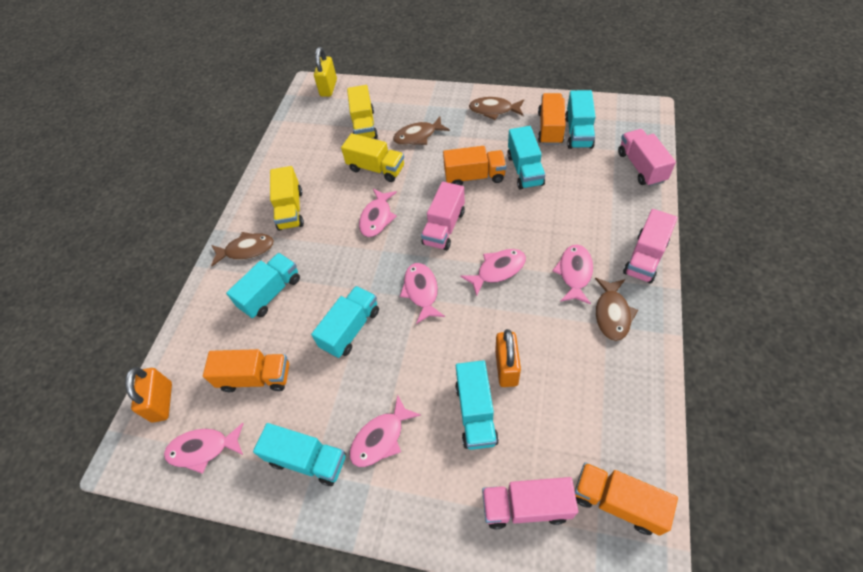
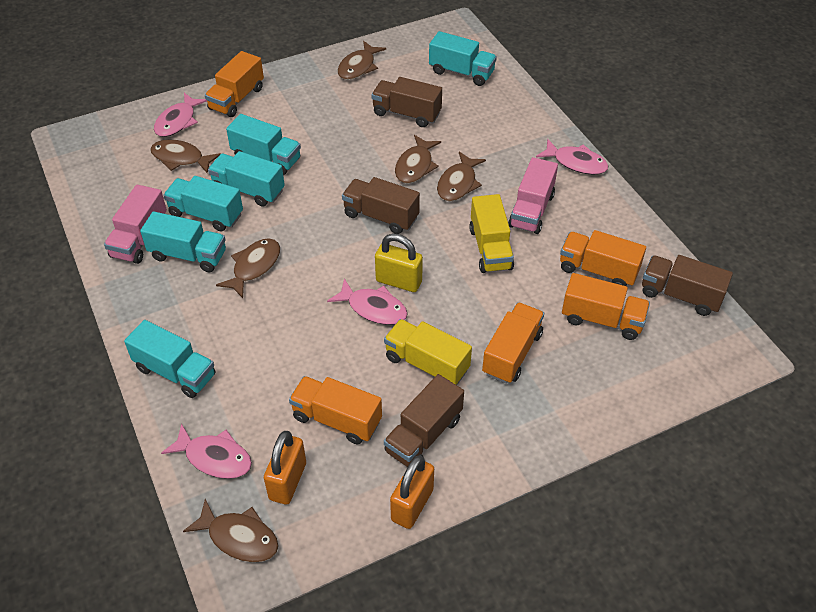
brown fish: 4 -> 6
brown truck: 0 -> 4
orange truck: 4 -> 5
pink fish: 6 -> 4
pink truck: 4 -> 2
yellow truck: 3 -> 2

